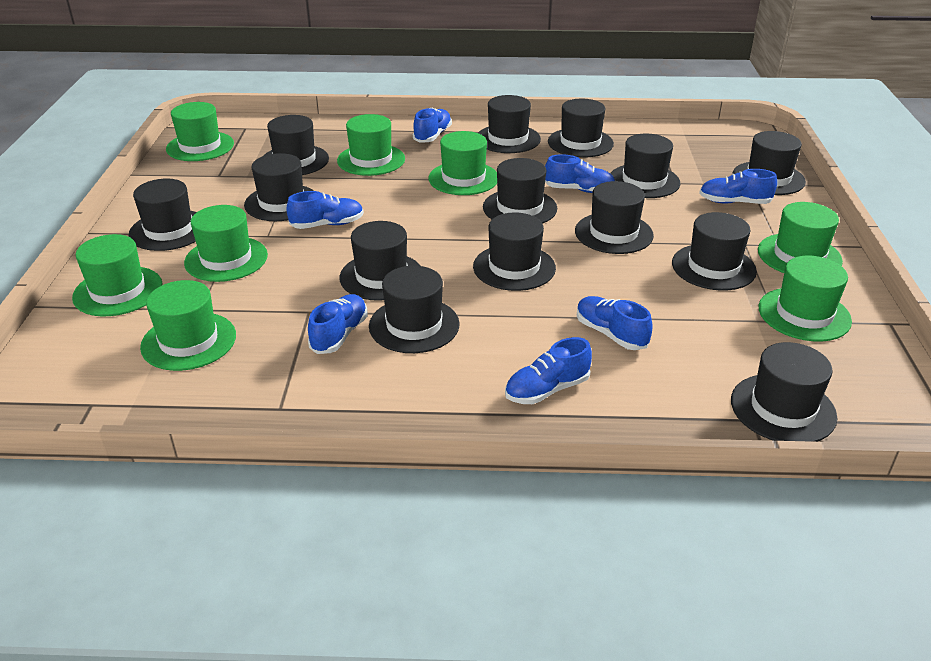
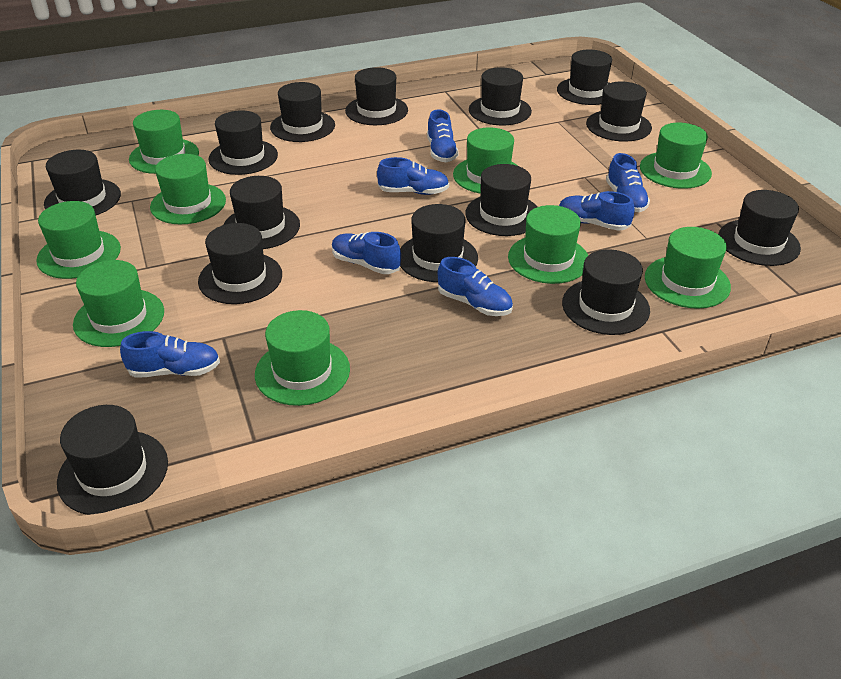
green hat: 8 -> 9

